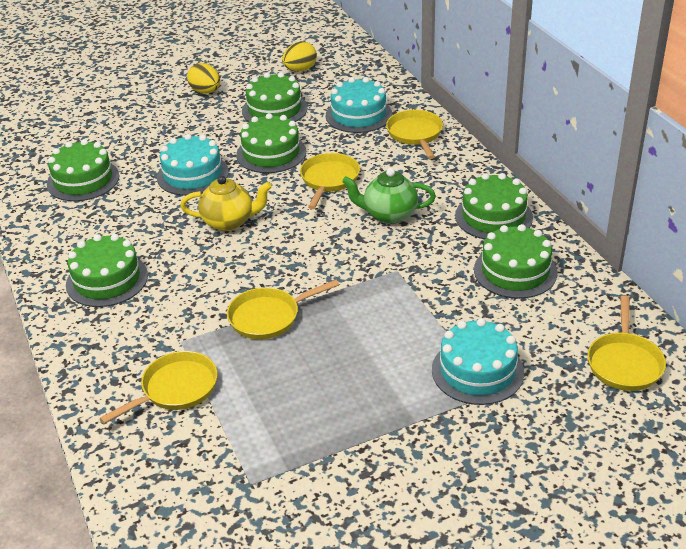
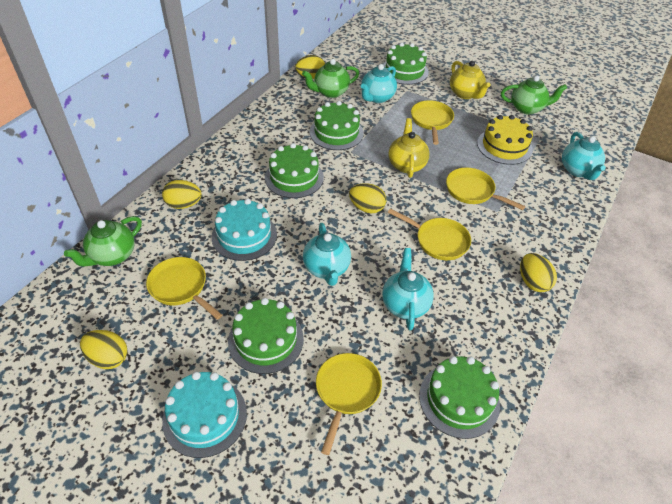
green cake: 6 -> 5
green teapot: 1 -> 3
turquoise cake: 3 -> 2
turquoise teapot: 0 -> 4
yellow cake: 0 -> 1
yellow egg: 2 -> 5
yellow teapot: 1 -> 2

